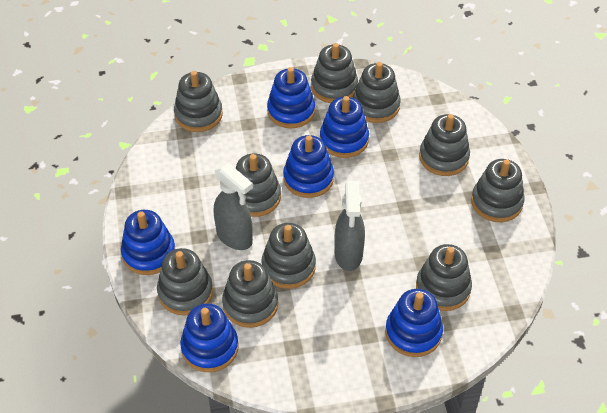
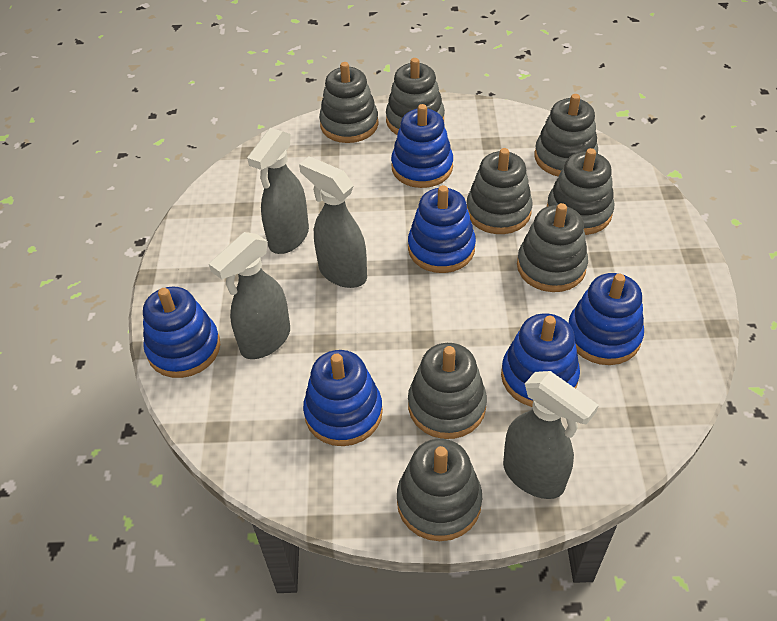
grey spray bottle: 2 -> 4
grey stacking toy: 10 -> 8

